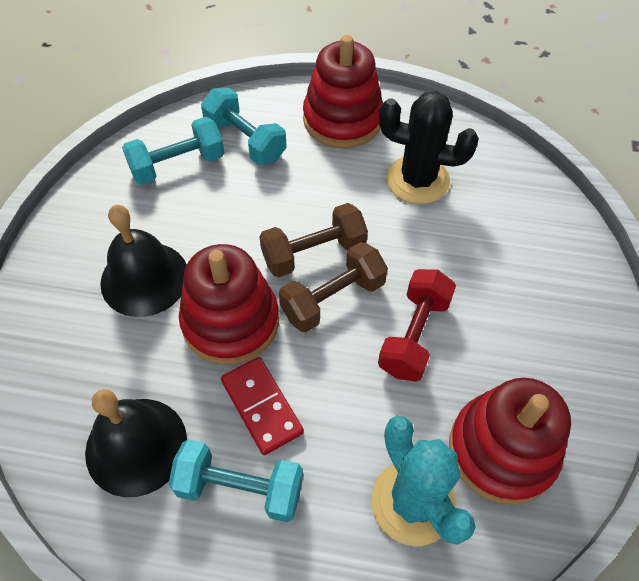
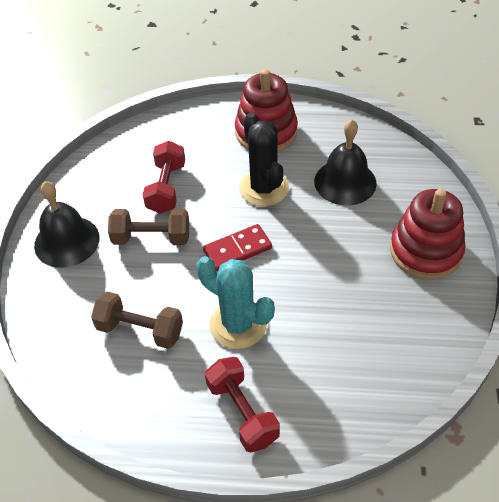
red dumbbell: 1 -> 2
red stacking toy: 3 -> 2
turquoise dumbbell: 3 -> 0

